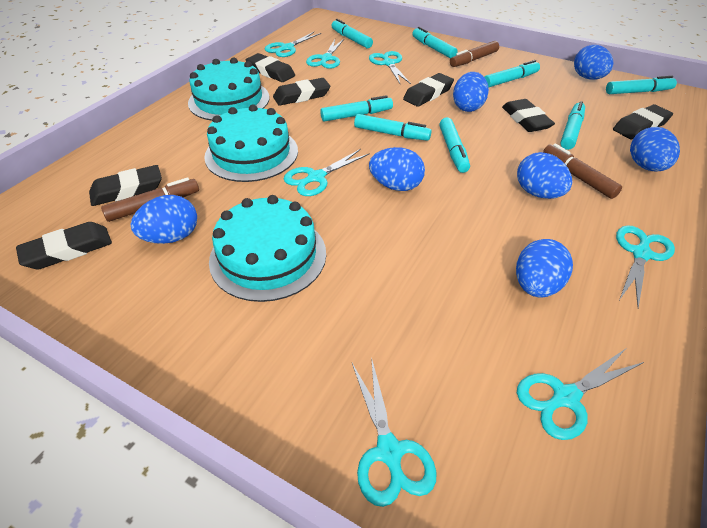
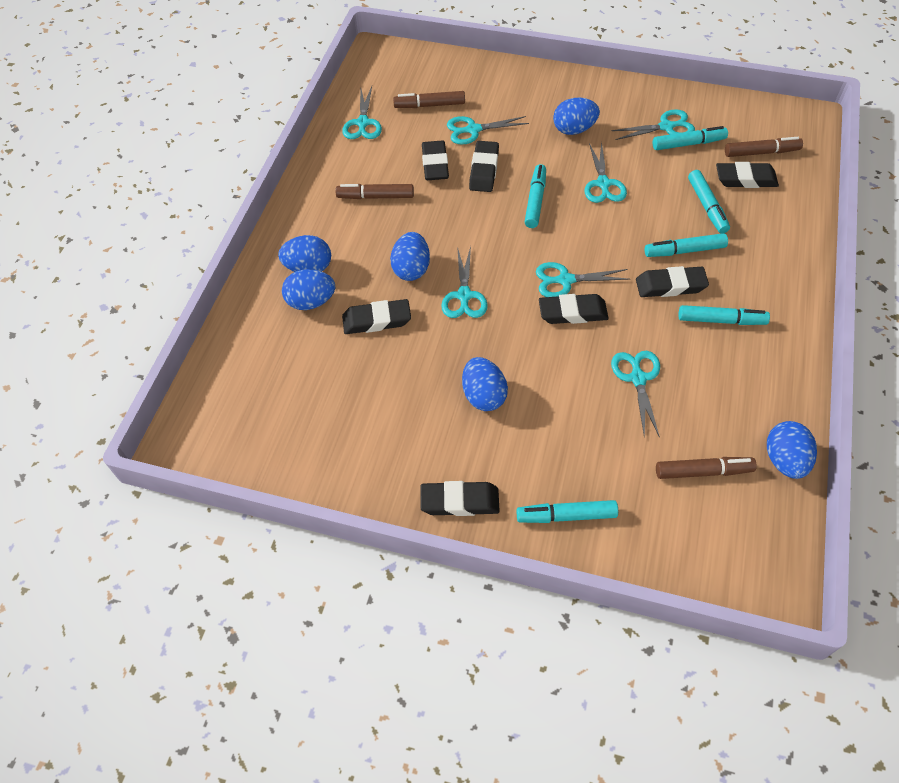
blue egg: 7 -> 6
brown marker: 3 -> 4
turquoise cake: 3 -> 0
turquoise marker: 8 -> 6

